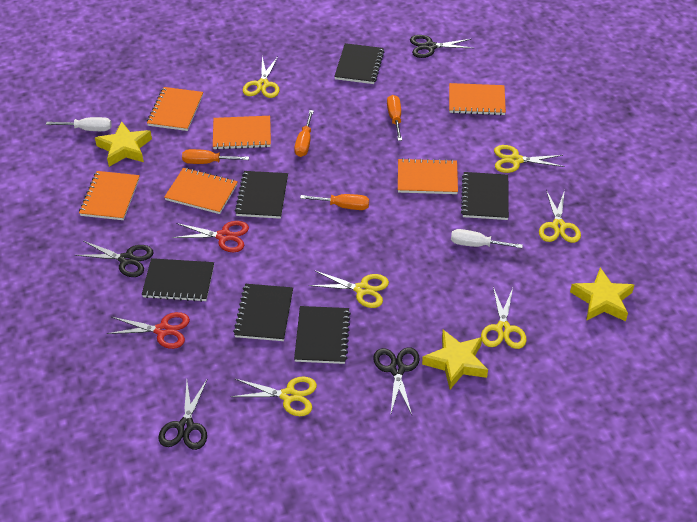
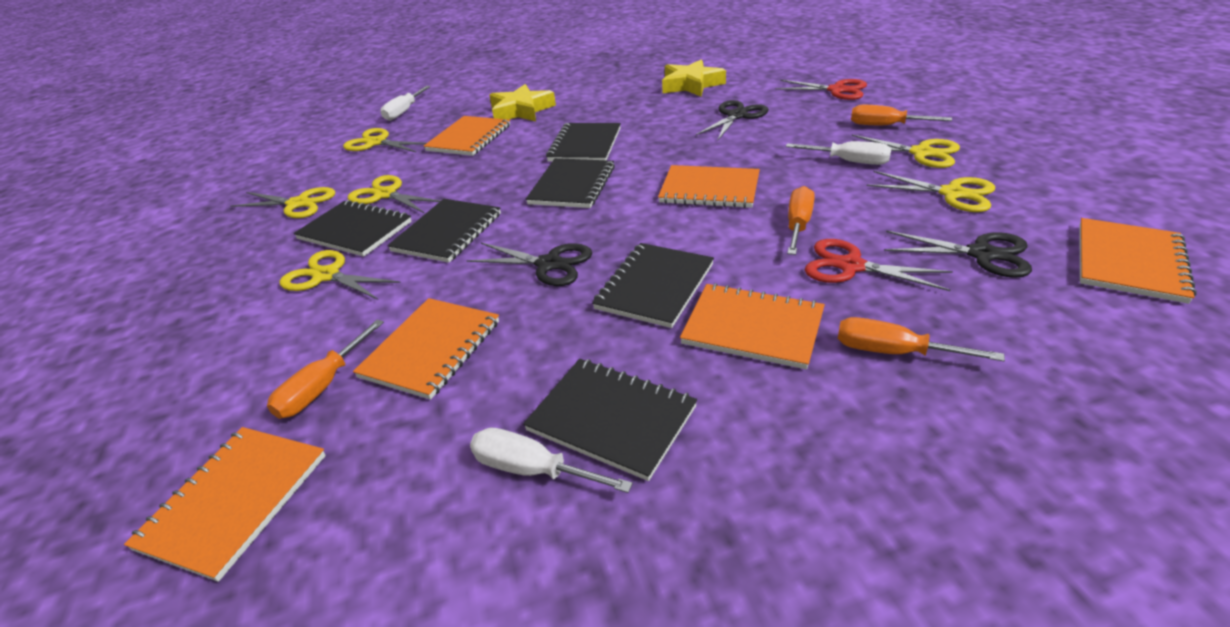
black scissors: 4 -> 3
white screwdriver: 2 -> 3
yellow star: 3 -> 2

